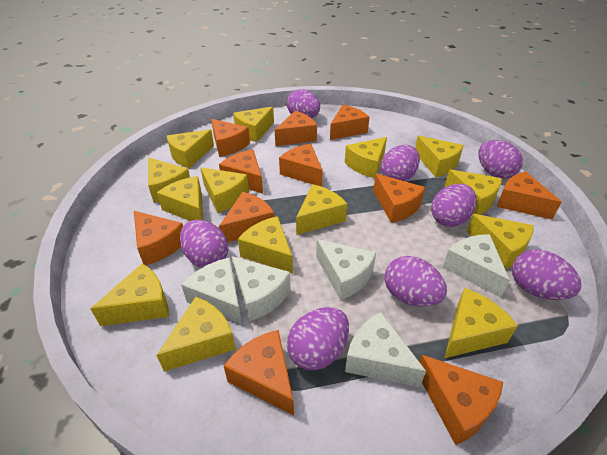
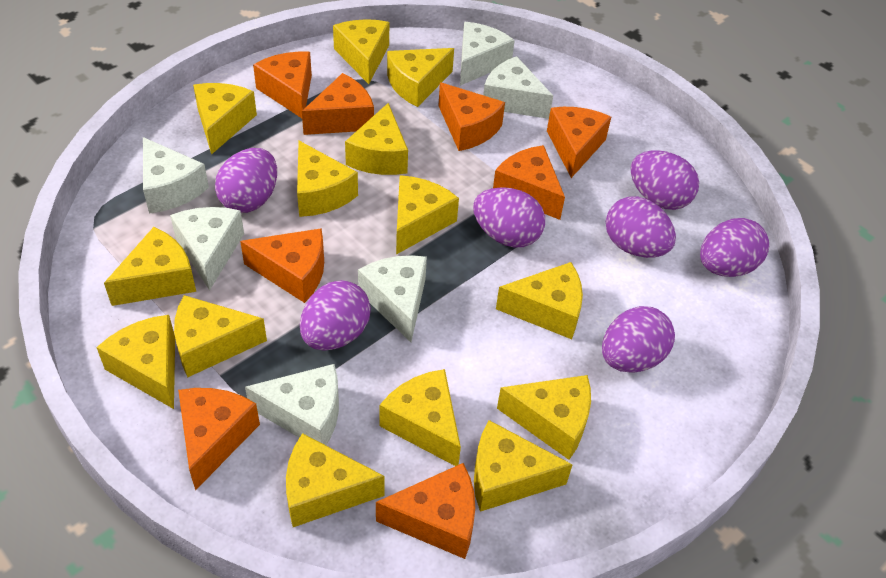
orange cheese: 11 -> 8
purple egg: 8 -> 7
white cheese: 5 -> 6

